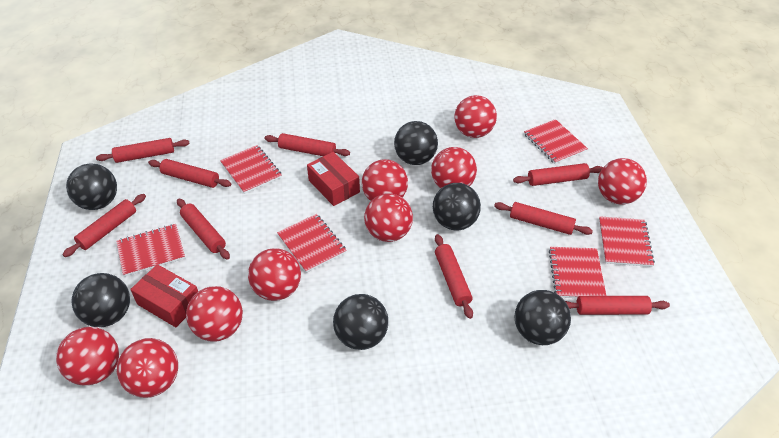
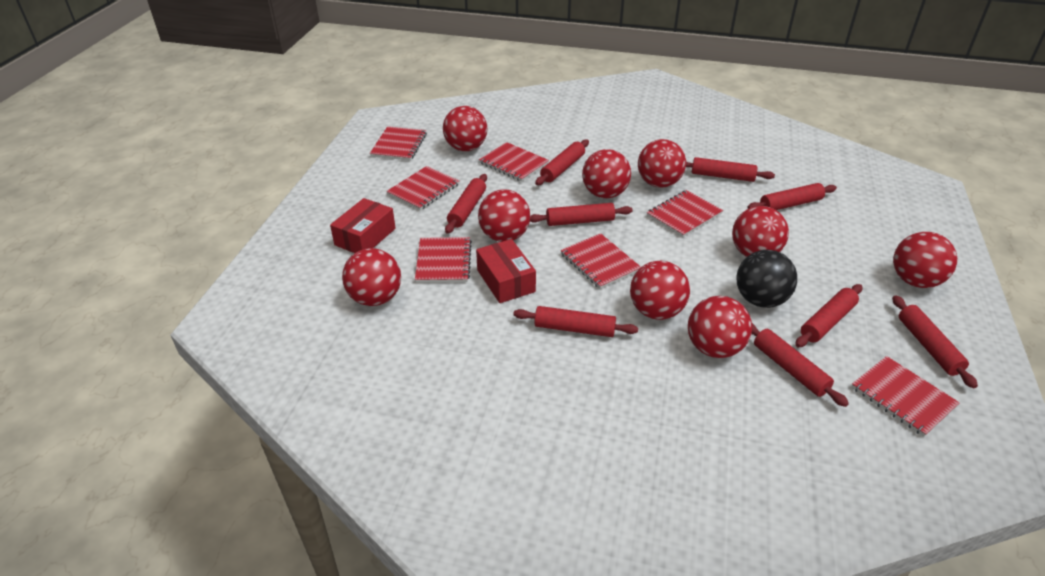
black ball: 6 -> 1
red notebook: 6 -> 7

